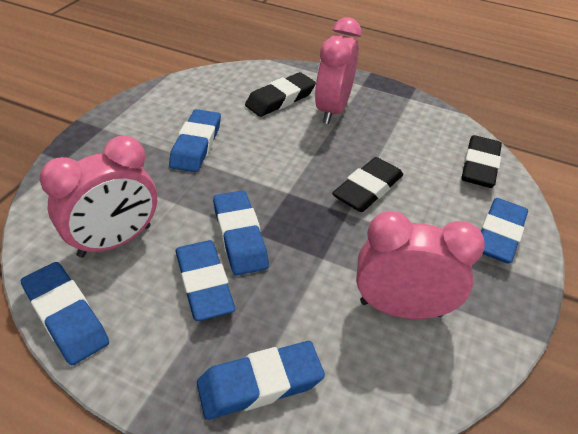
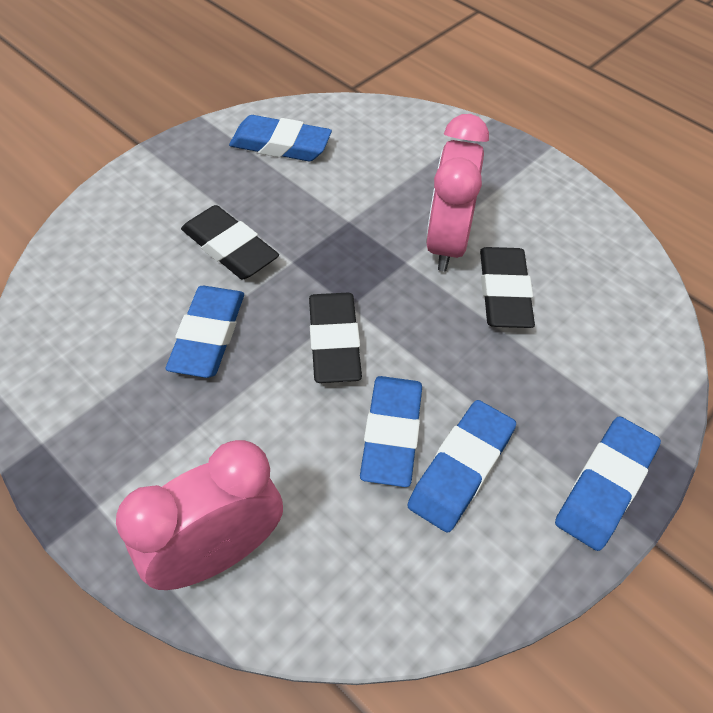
blue eraser: 6 -> 5
pink clock: 3 -> 2

